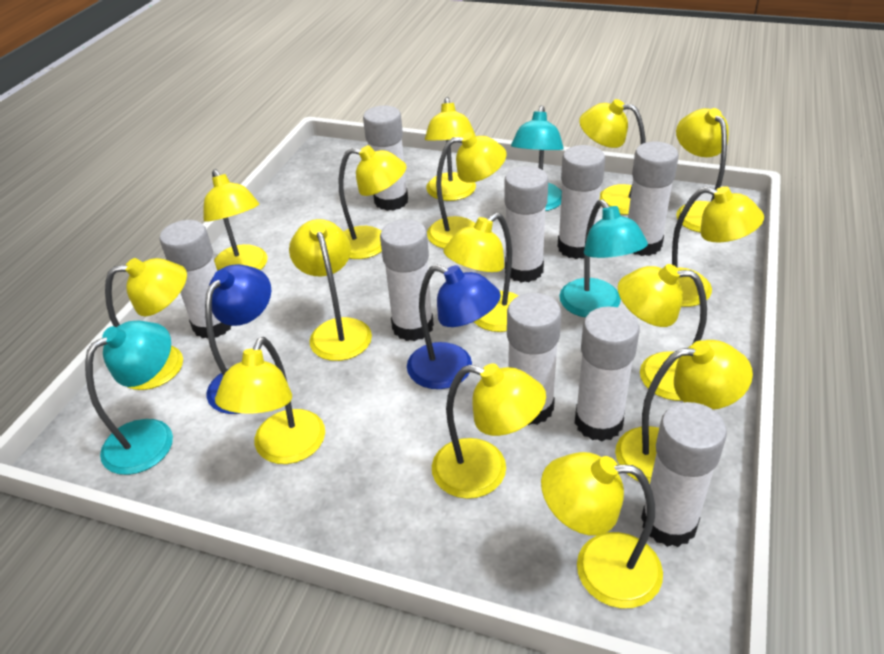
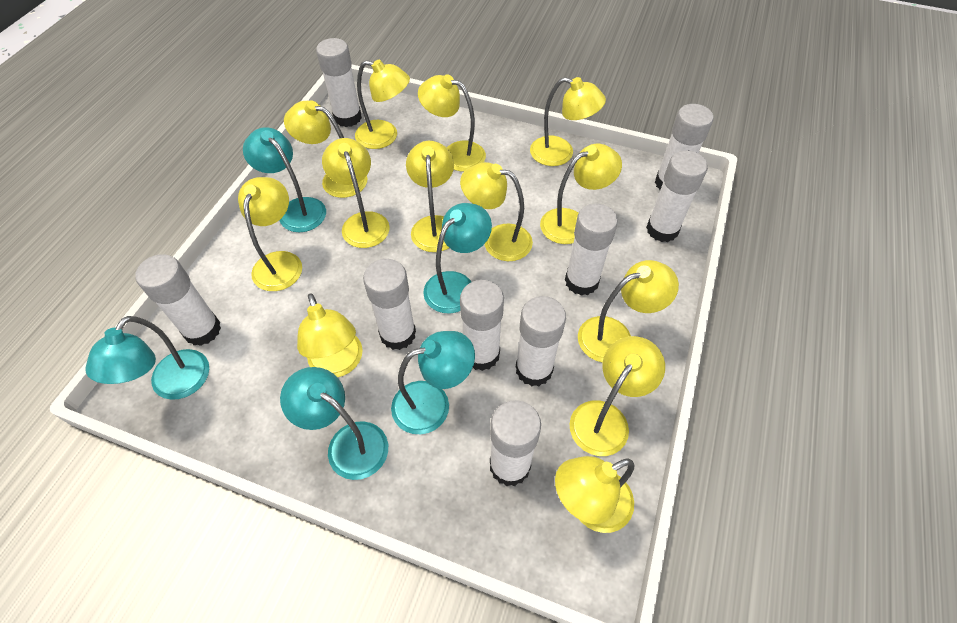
blue lamp: 2 -> 0
turquoise lamp: 3 -> 5
yellow lamp: 15 -> 13

